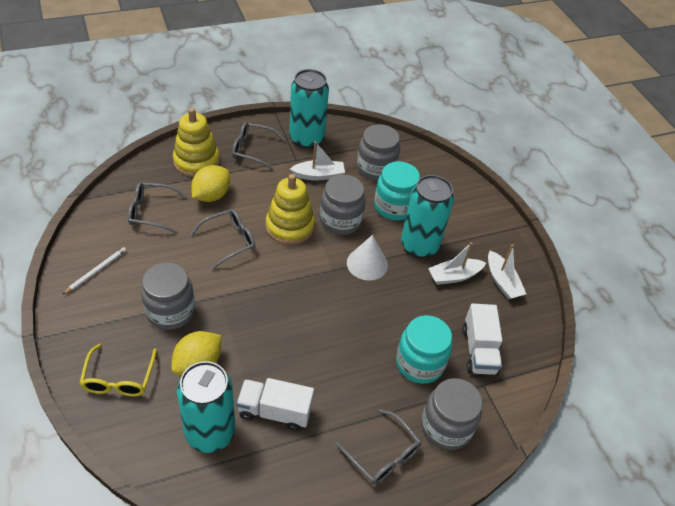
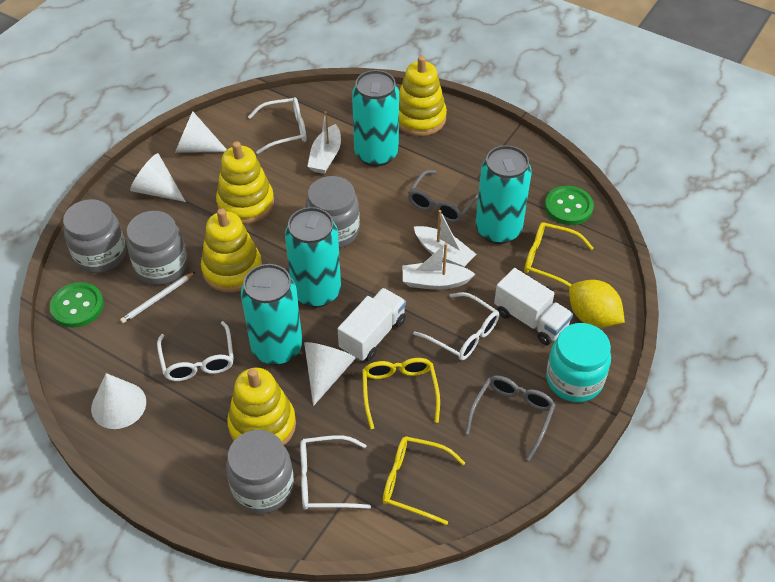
green button: 0 -> 2
grey glasses: 4 -> 2
turquoise can: 3 -> 4
turquoise jar: 2 -> 1
white cone: 1 -> 4
white glasses: 0 -> 4
yellow glasses: 1 -> 3
yellow lemon: 2 -> 1
yellow stacking toy: 2 -> 4

